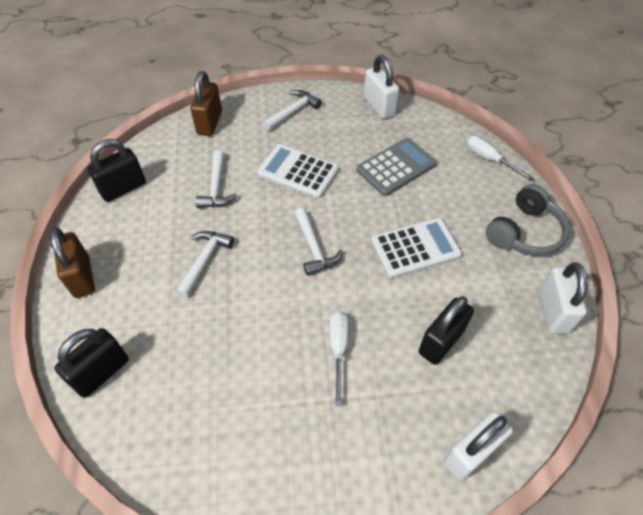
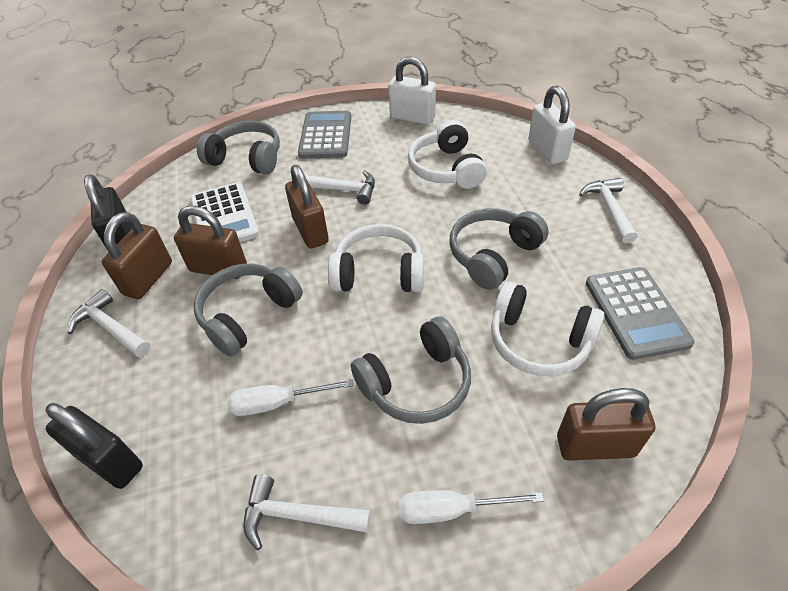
black padlock: 3 -> 2
brown padlock: 2 -> 4
grey calculator: 1 -> 2
grey headphones: 1 -> 4
white calculator: 2 -> 1
white headphones: 0 -> 3
white padlock: 3 -> 2

